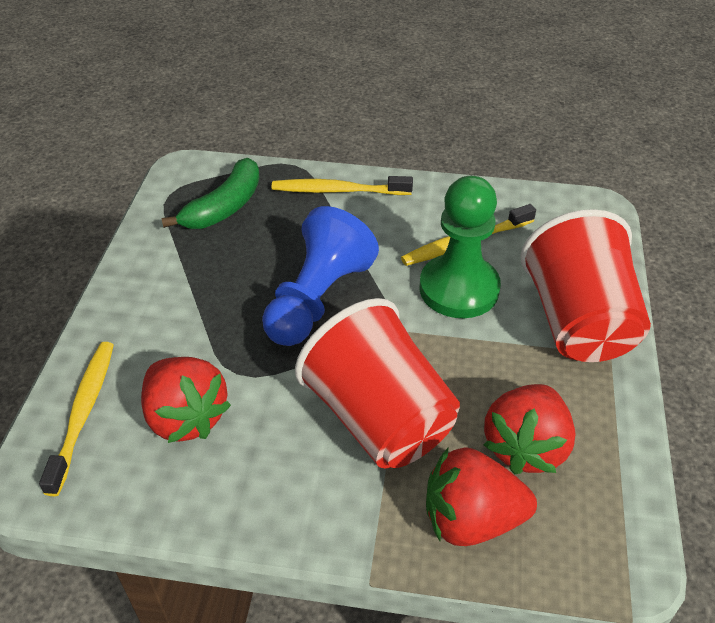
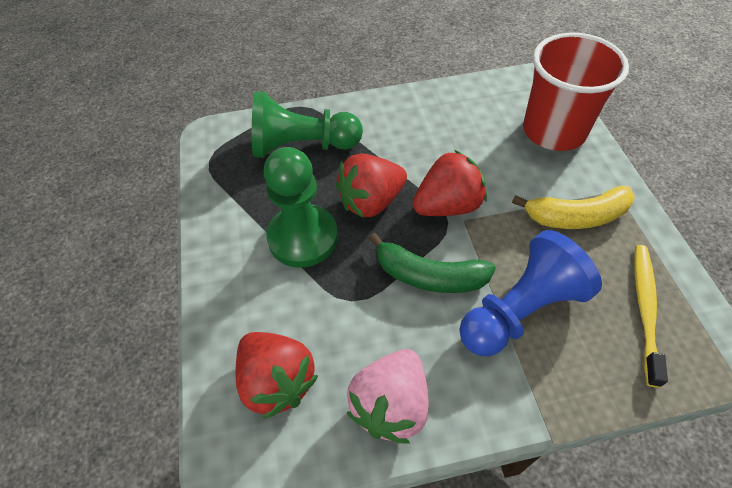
green pawn: 1 -> 2
pink strawberry: 0 -> 1
red cup: 2 -> 1
yellow banana: 0 -> 1
yellow toothbrush: 3 -> 1

